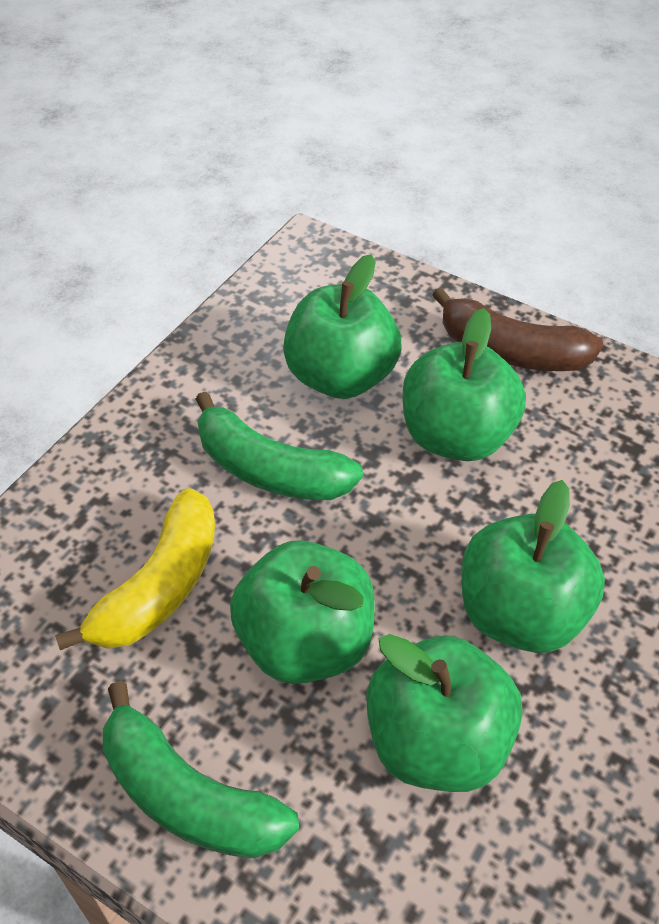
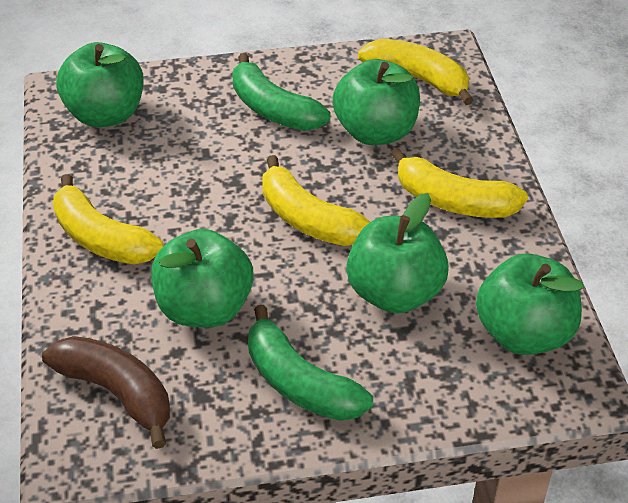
yellow banana: 1 -> 4

